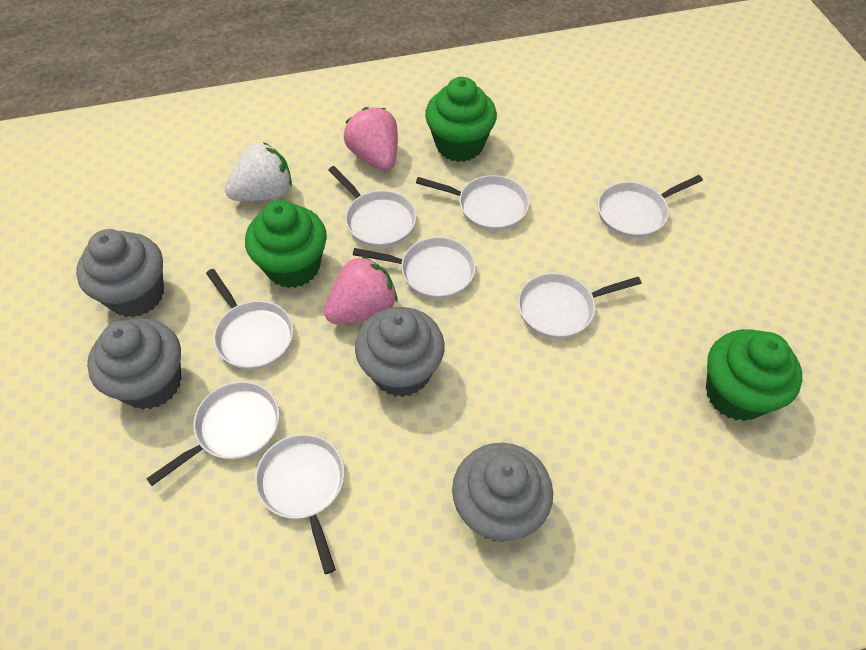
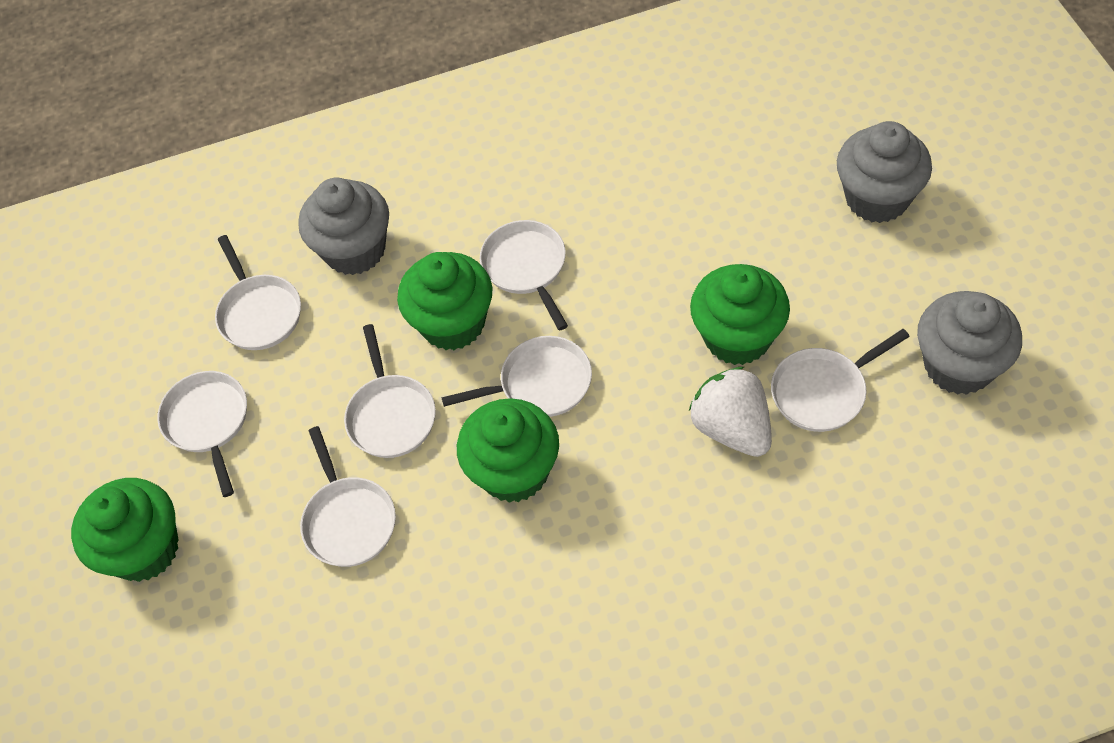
green cupcake: 3 -> 4
grey cupcake: 4 -> 3
pink strawberry: 2 -> 0
white pan: 8 -> 7

